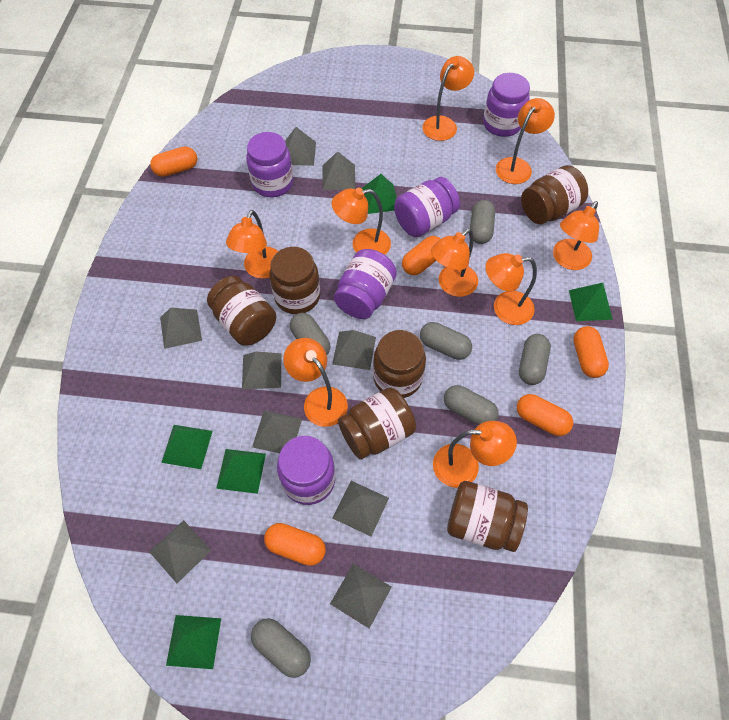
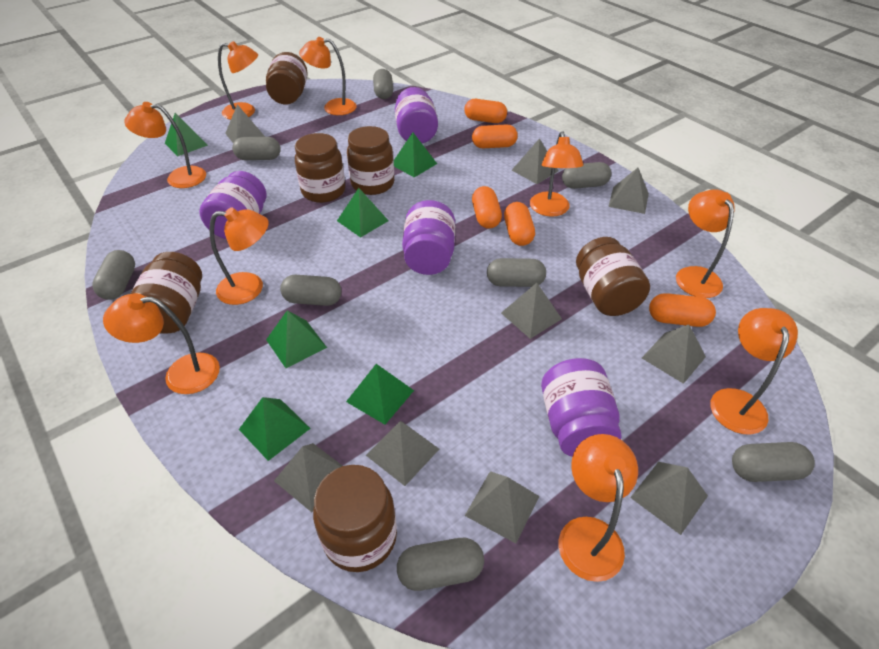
green pyramid: 5 -> 6
grey capsule: 6 -> 8
purple jar: 5 -> 4

